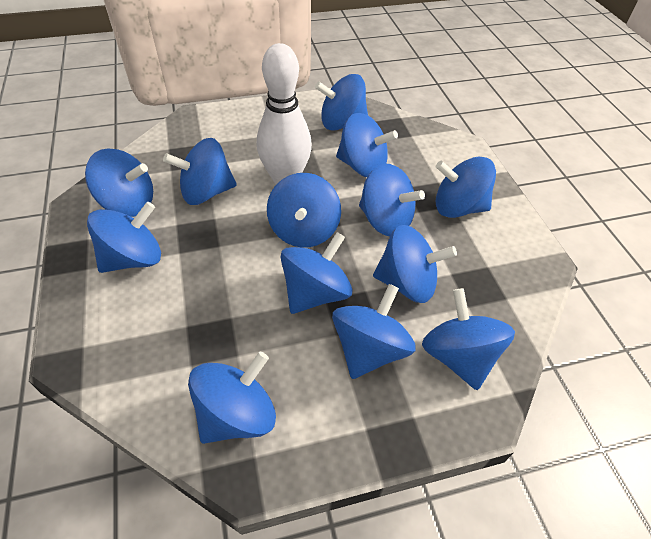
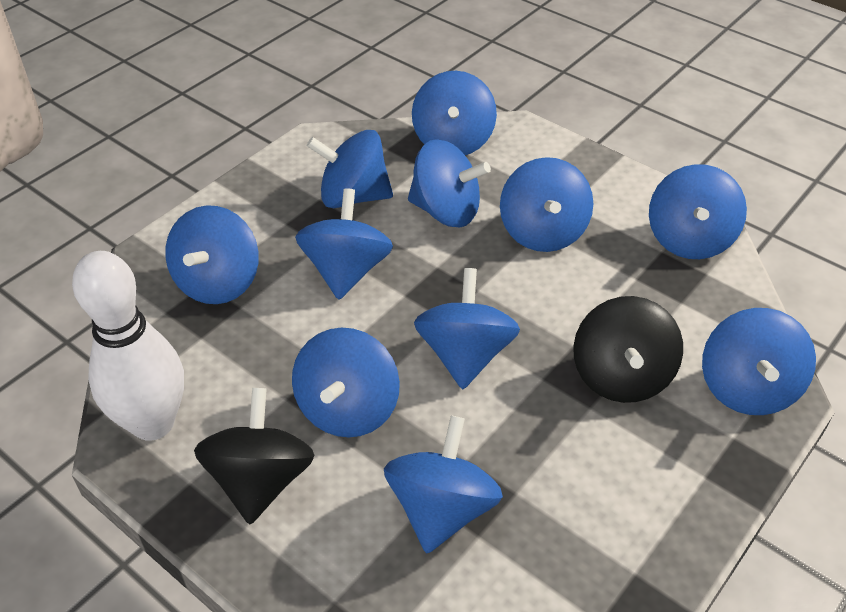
black spinning top: 0 -> 2
blue spinning top: 13 -> 11

